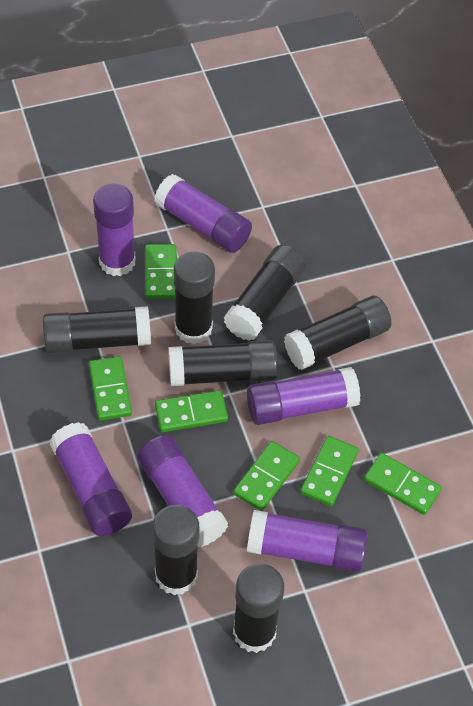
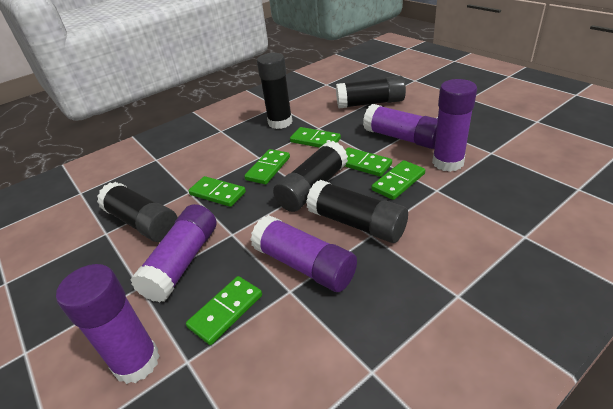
black glue stick: 7 -> 5
purple glue stick: 6 -> 5

